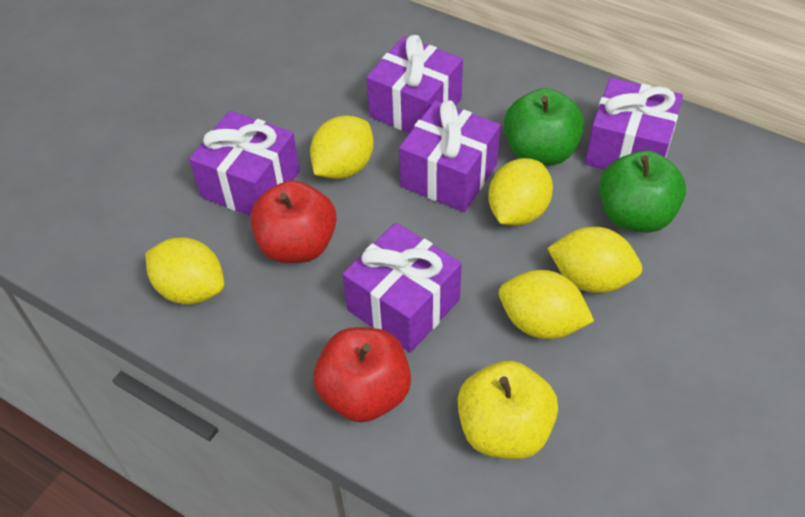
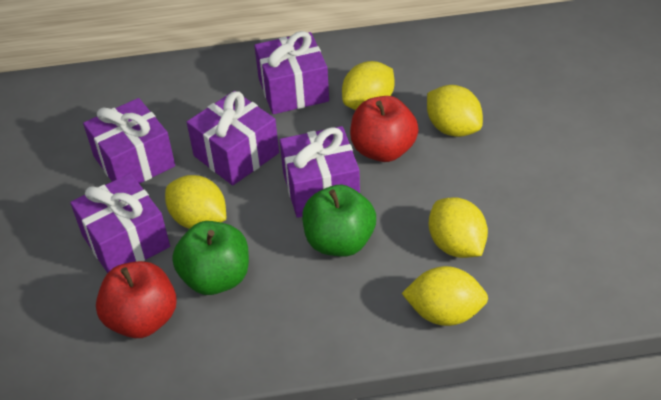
yellow apple: 1 -> 0

